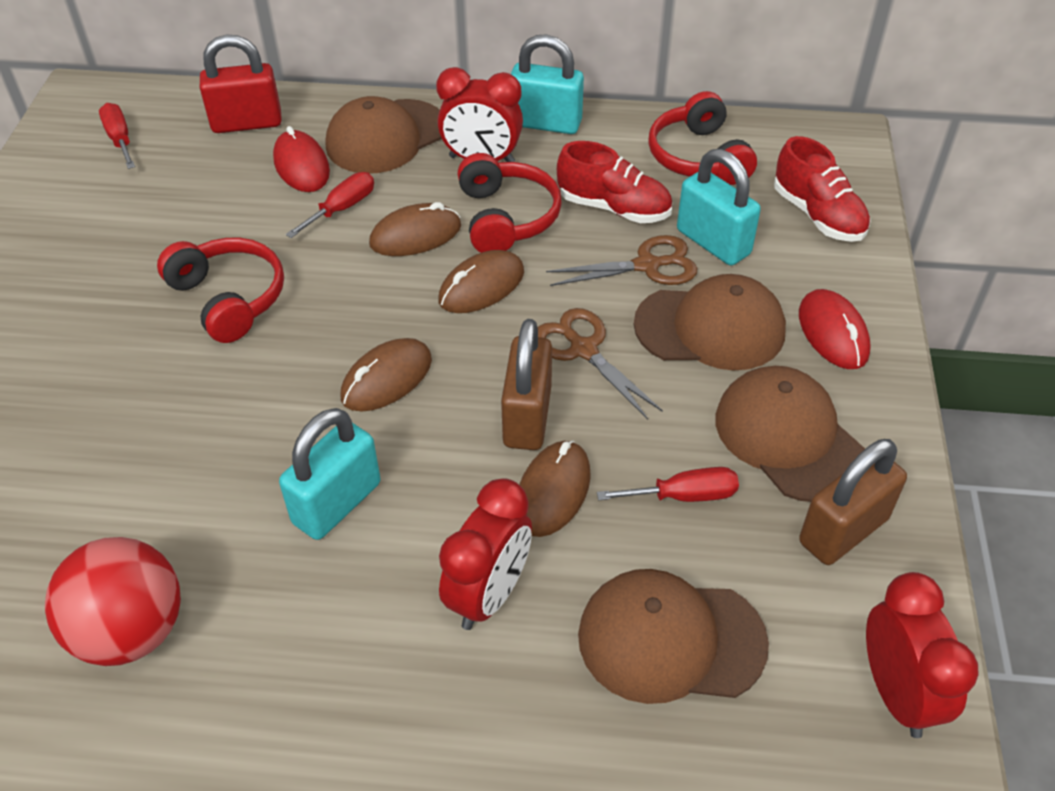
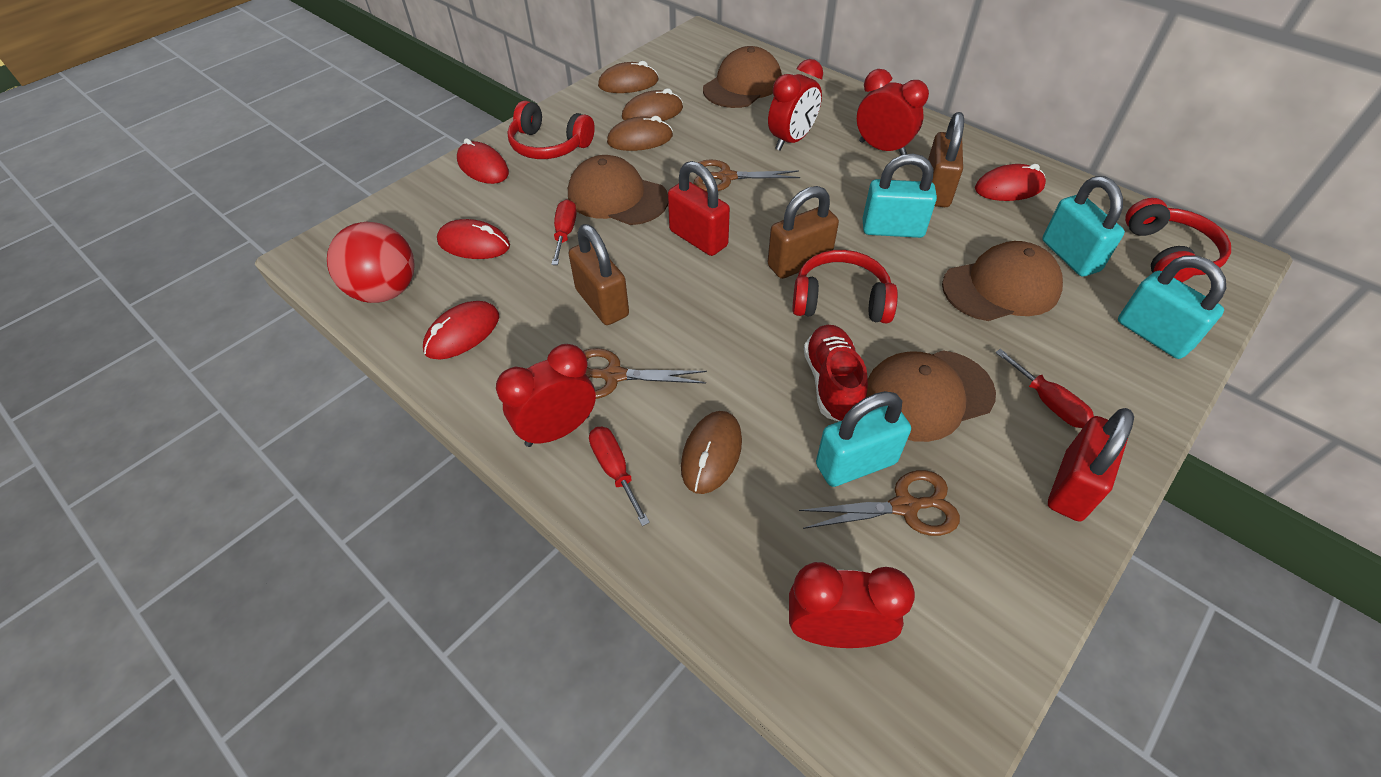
brown padlock: 2 -> 3
brown scissors: 2 -> 3
red clock: 3 -> 4
red mouse: 2 -> 4
red padlock: 1 -> 2
red shoe: 2 -> 1
turquoise padlock: 3 -> 4

